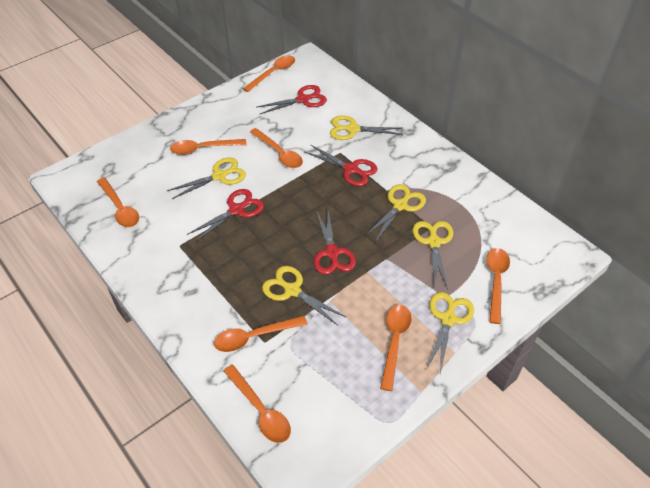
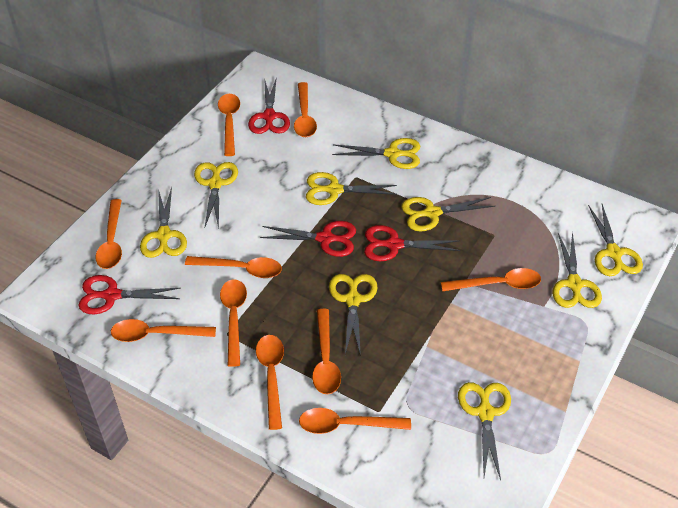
orange spoon: 8 -> 10
yellow scissors: 6 -> 9

